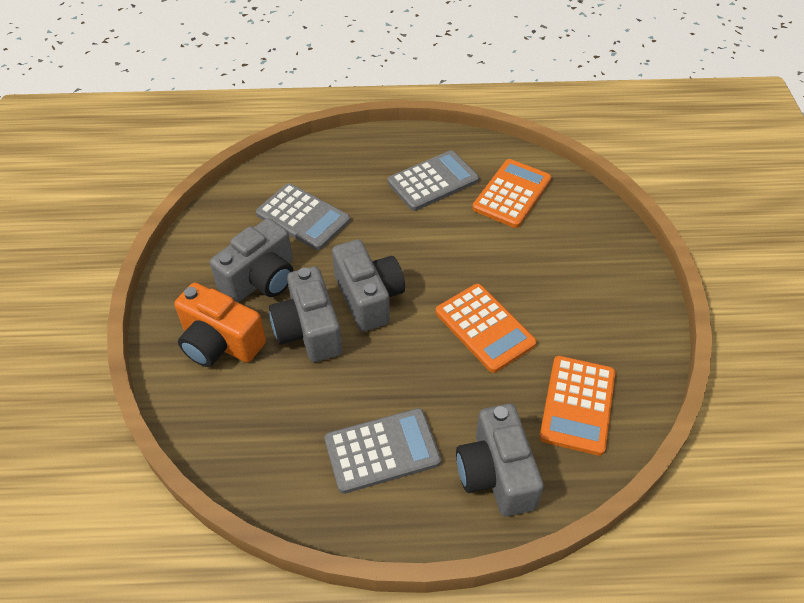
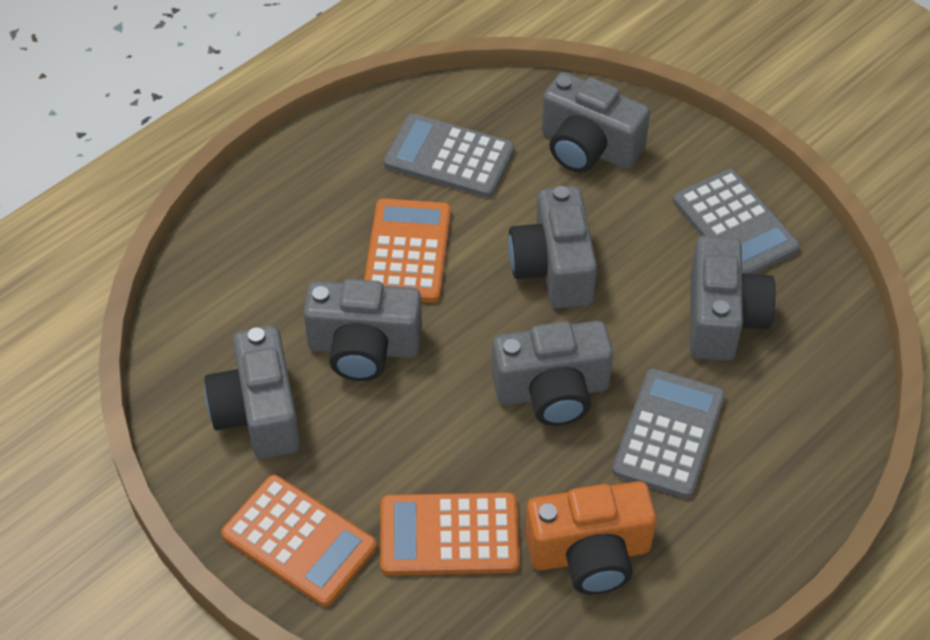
grey camera: 4 -> 6

